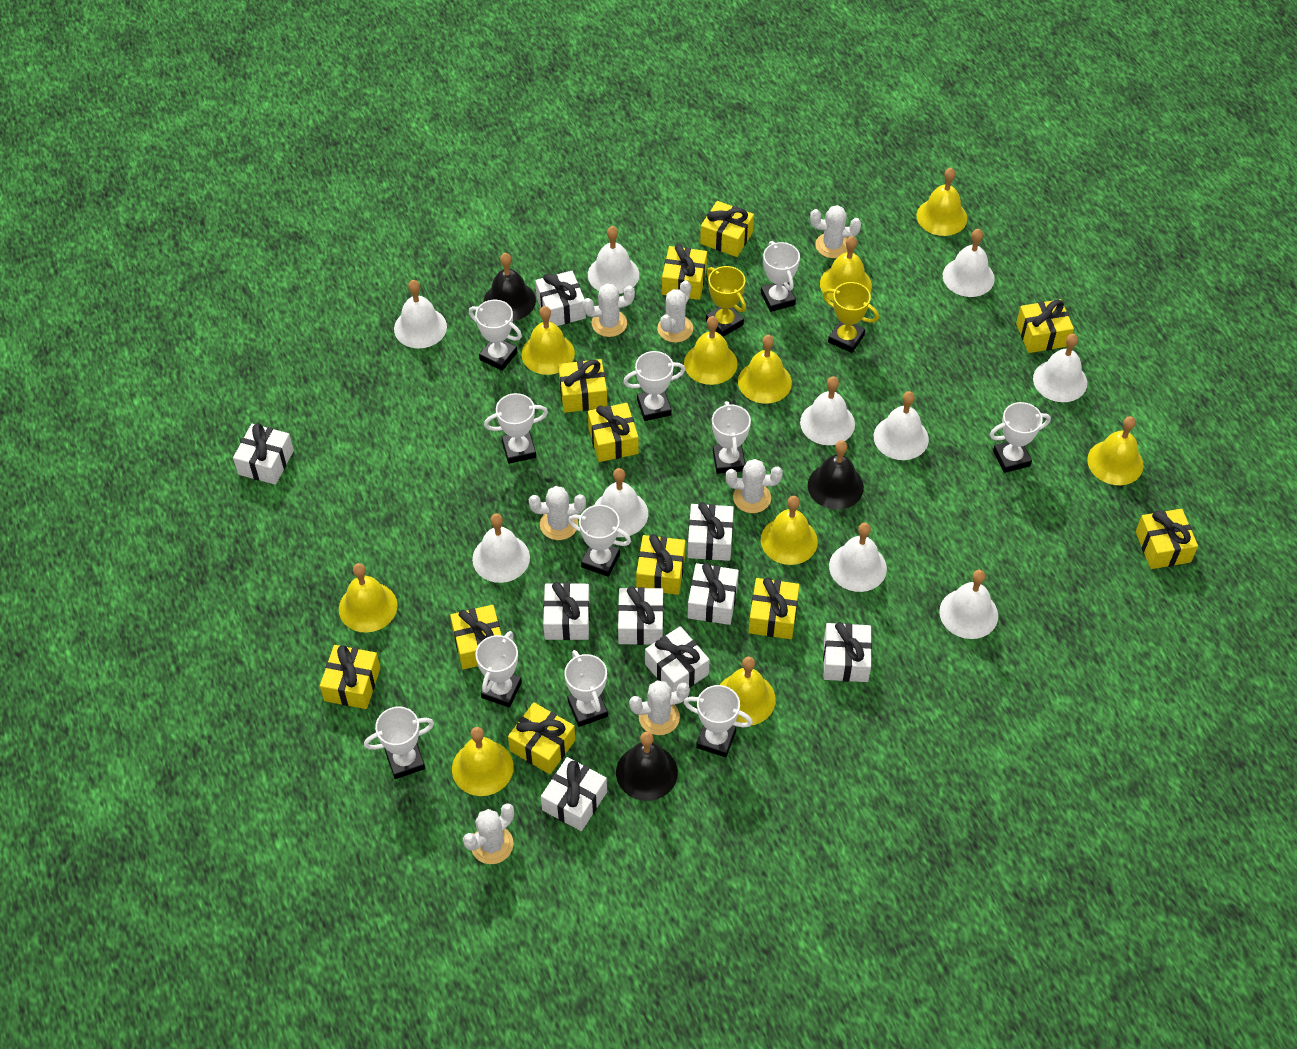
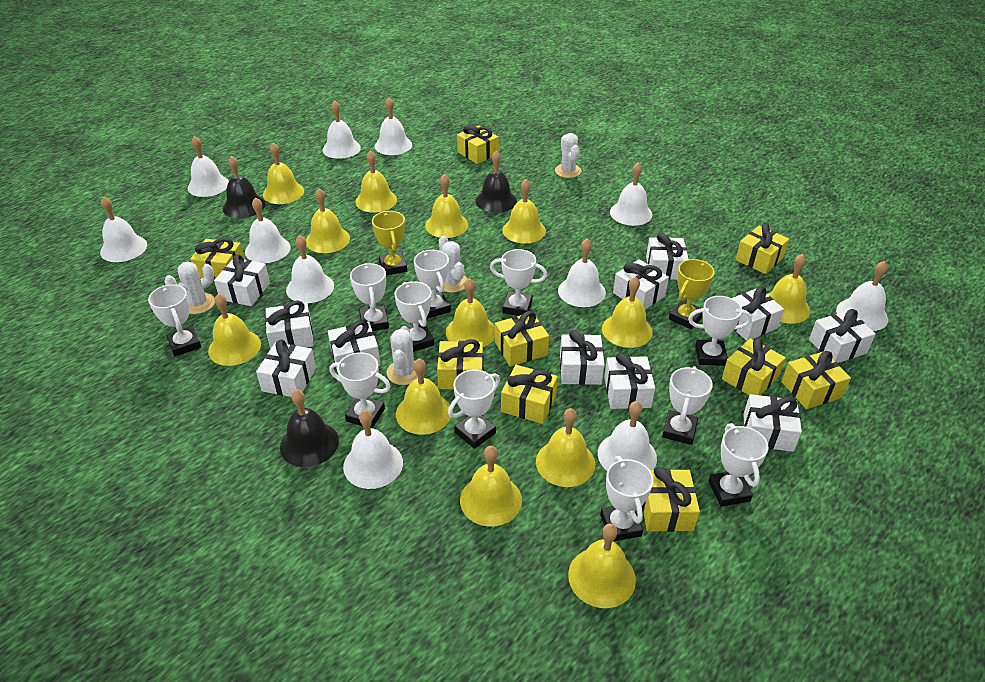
white bell: 10 -> 11
white cactus: 7 -> 4
white gift: 9 -> 11
yellow bell: 10 -> 13
yellow gift: 11 -> 9

